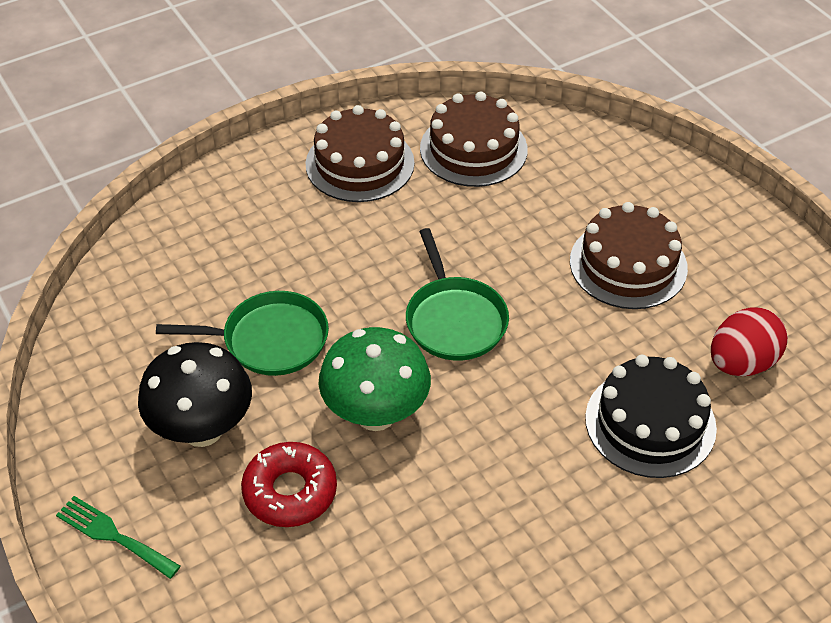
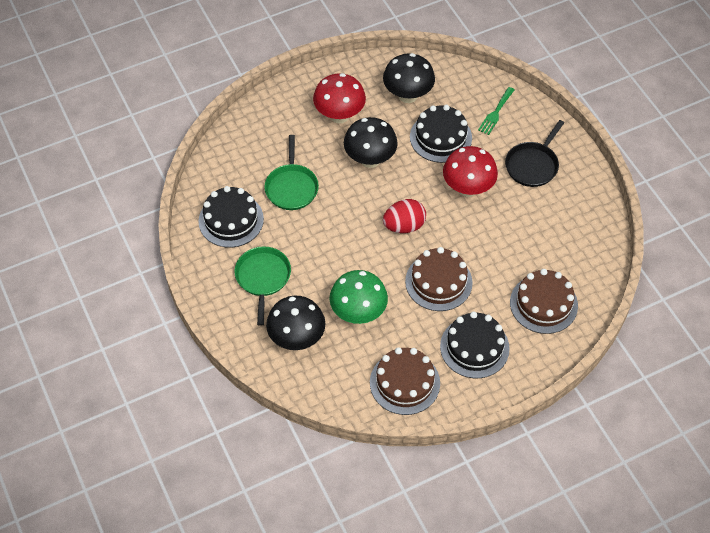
black cake: 1 -> 3
black mushroom: 1 -> 3
black pan: 0 -> 1
red donut: 1 -> 0
red mushroom: 0 -> 2

